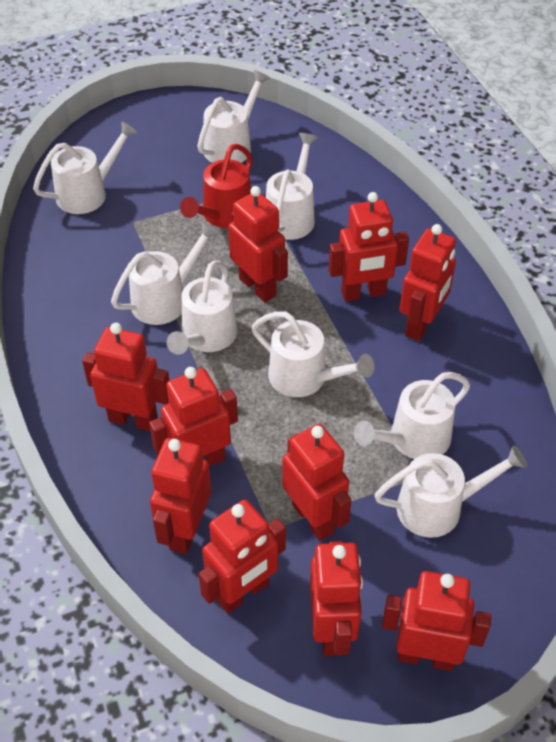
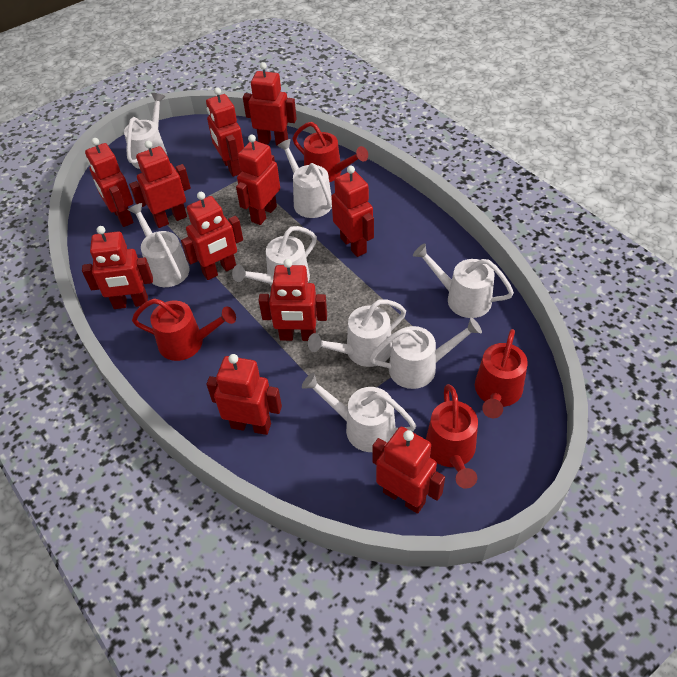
red robot: 10 -> 11
red watering can: 1 -> 4

